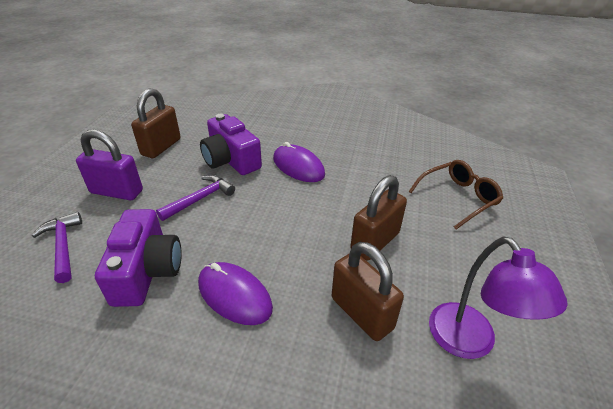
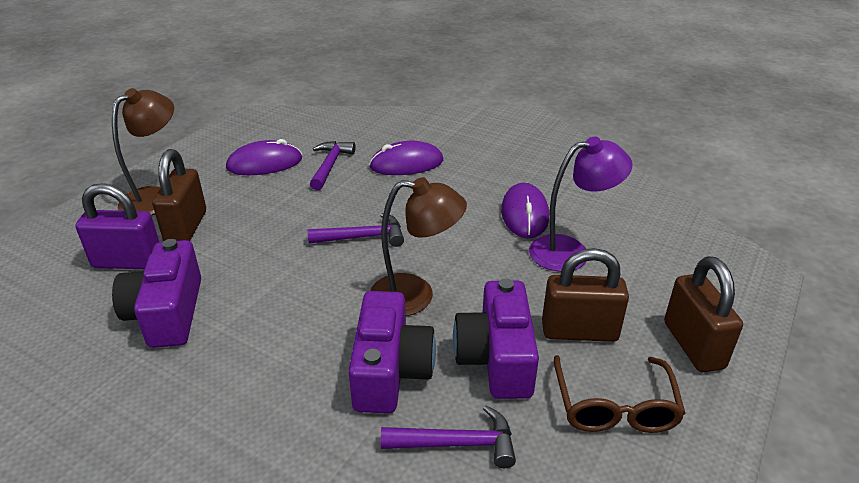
brown lamp: 0 -> 2
purple camera: 2 -> 3
purple hammer: 2 -> 3
purple mouse: 2 -> 3

